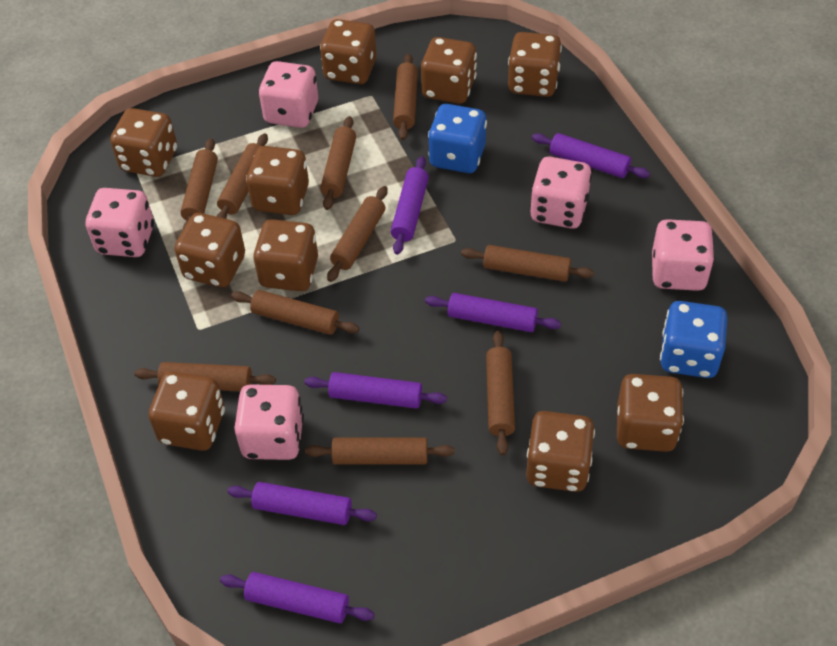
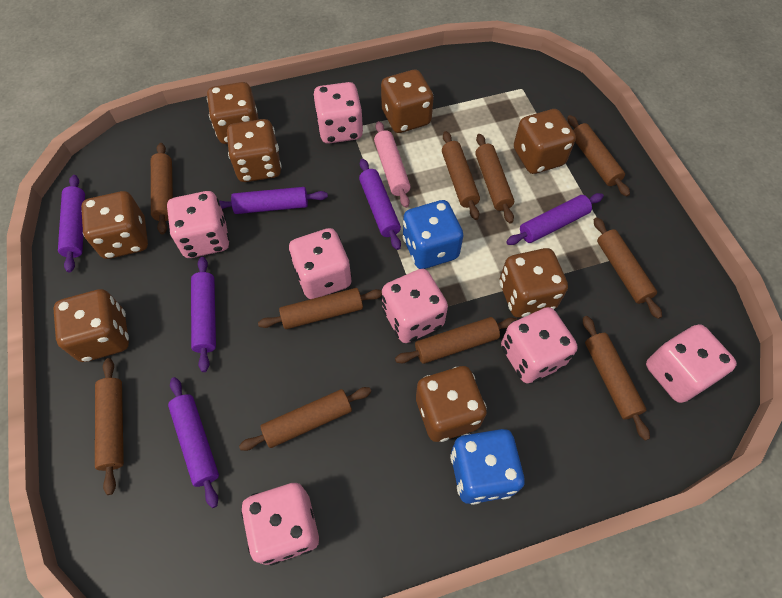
brown dice: 10 -> 8
pink dice: 5 -> 7
pink rolling pin: 0 -> 1

